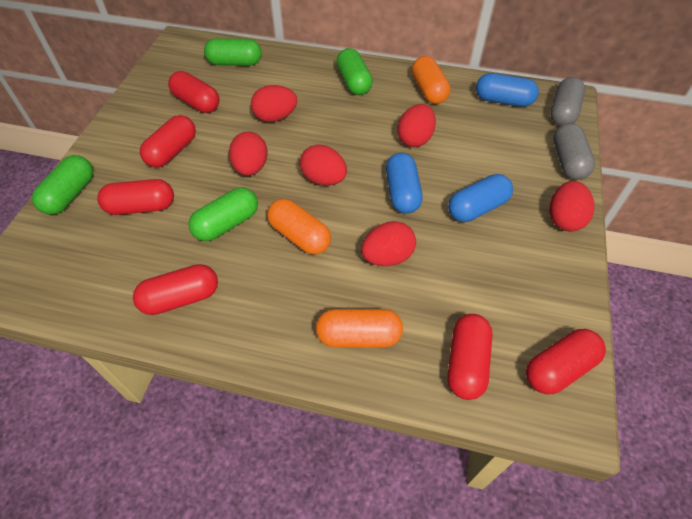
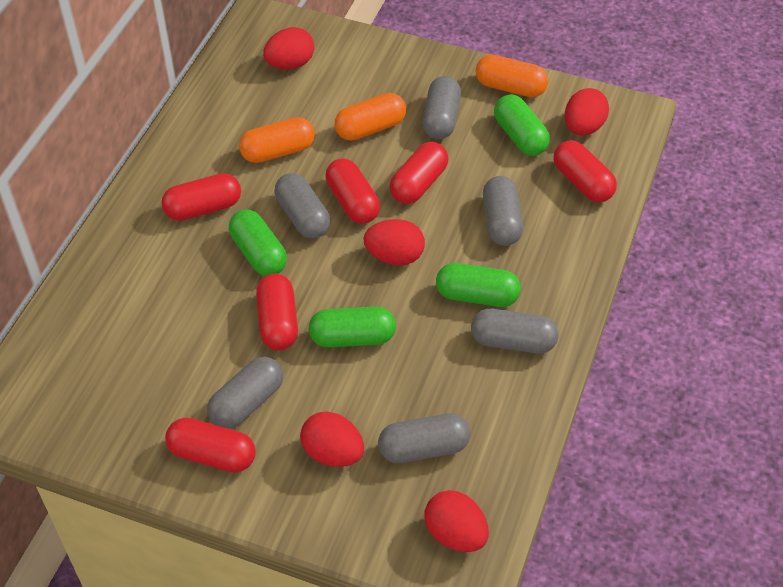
blue capsule: 3 -> 0
grey capsule: 2 -> 6
red egg: 6 -> 5

